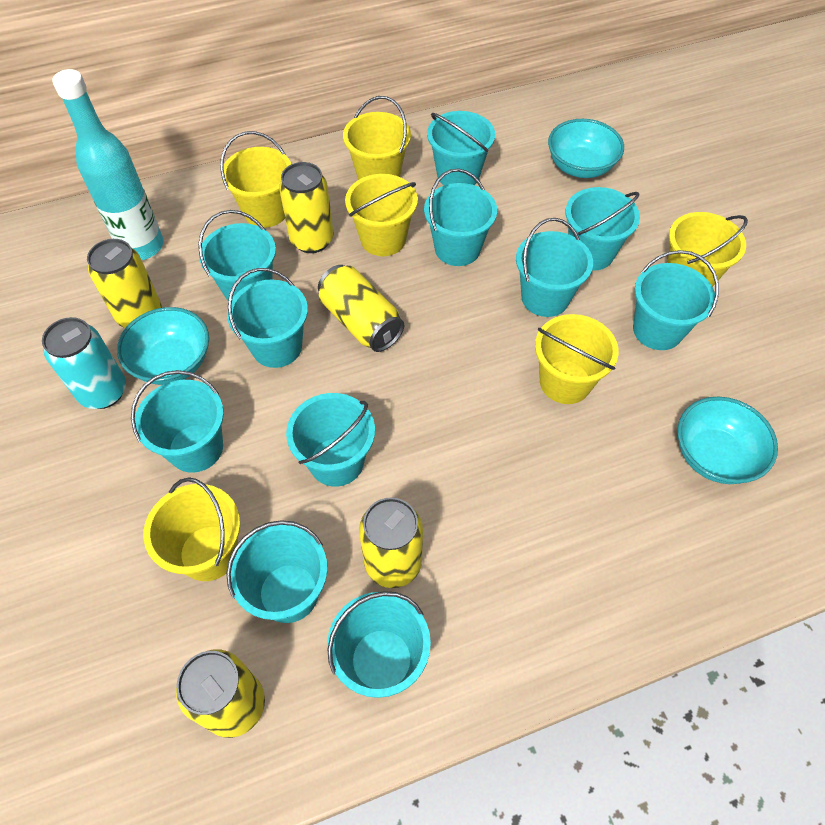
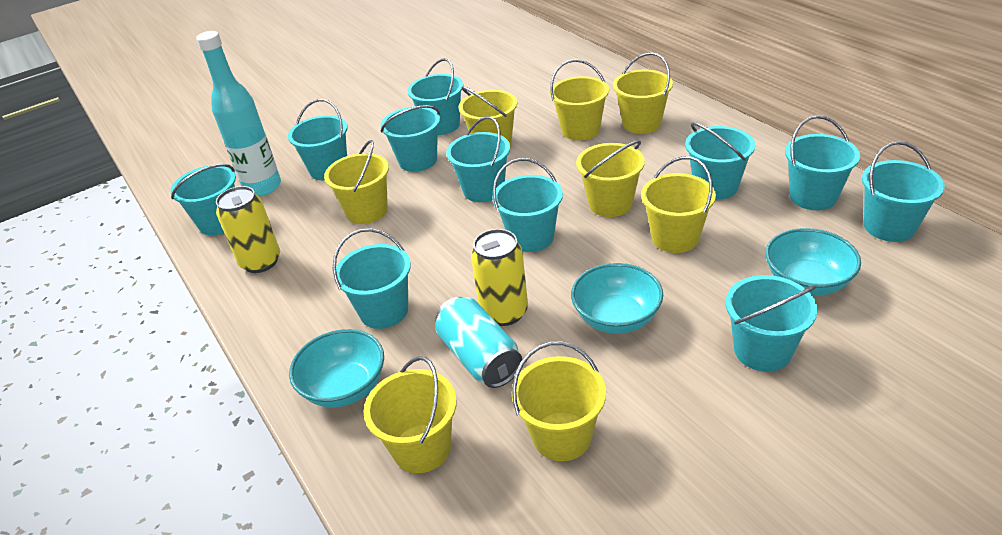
yellow bucket: 6 -> 8
yellow can: 5 -> 2

